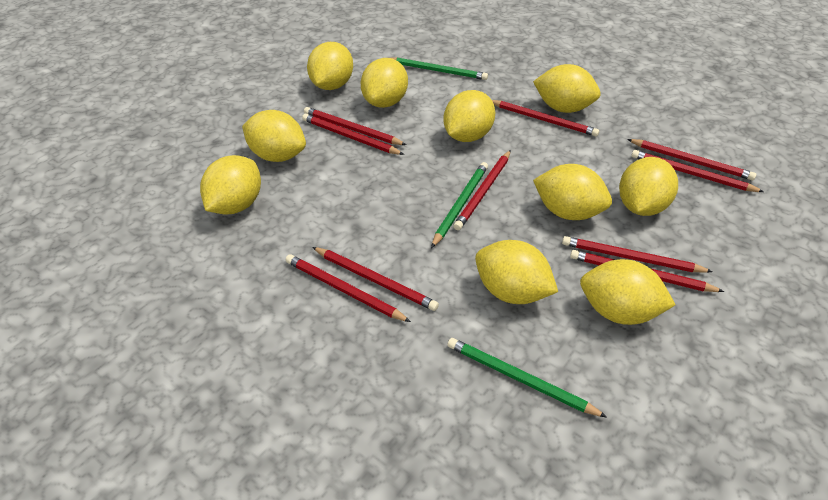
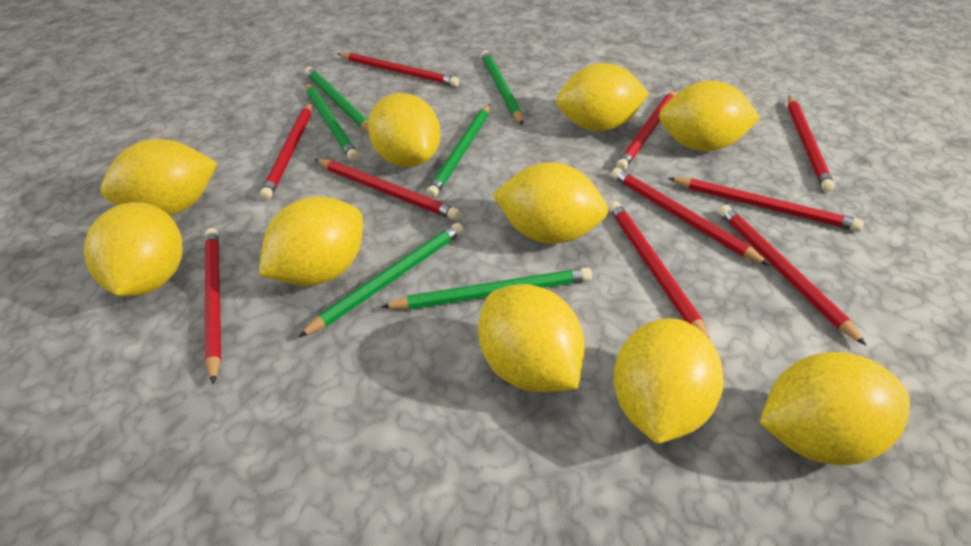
green pencil: 3 -> 6

